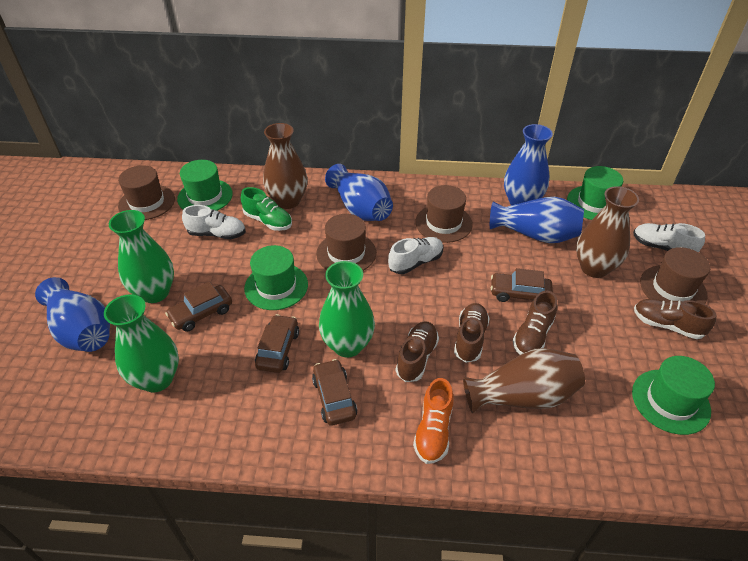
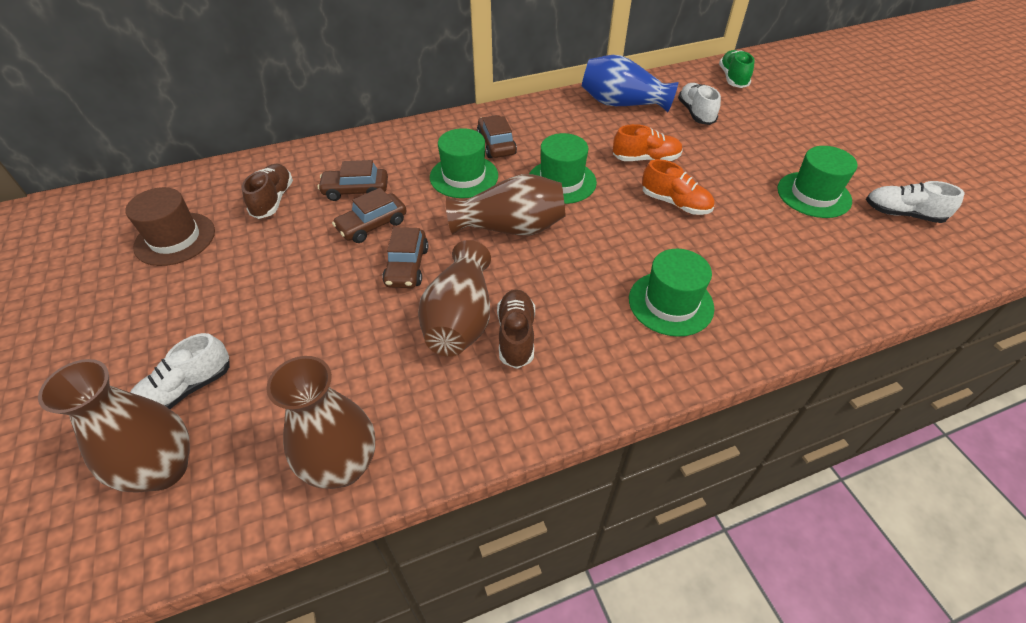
blue vase: 4 -> 1
brown hat: 4 -> 1
brown shoe: 4 -> 2
brown vase: 3 -> 4
green vase: 3 -> 0
orange shoe: 1 -> 2

